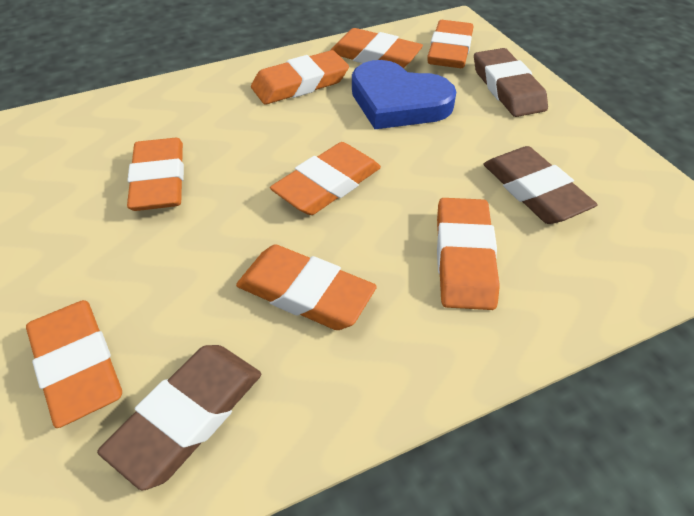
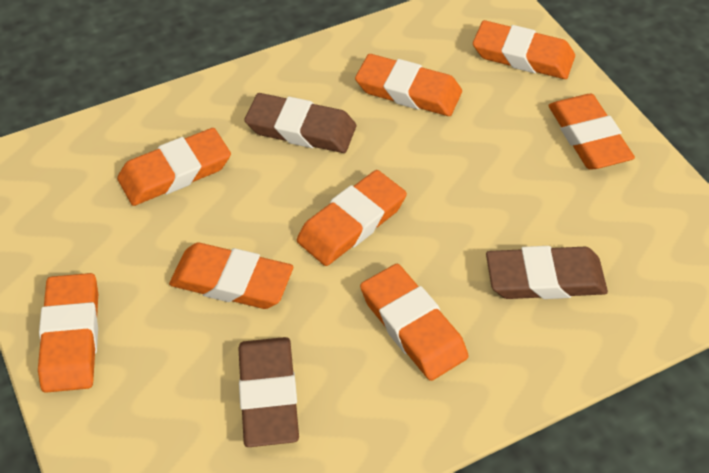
blue heart: 1 -> 0

